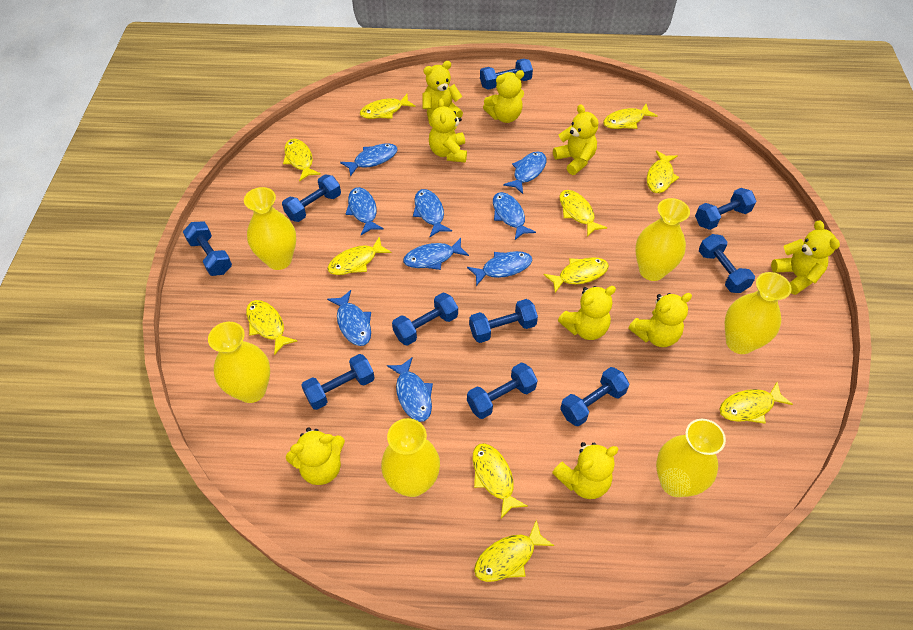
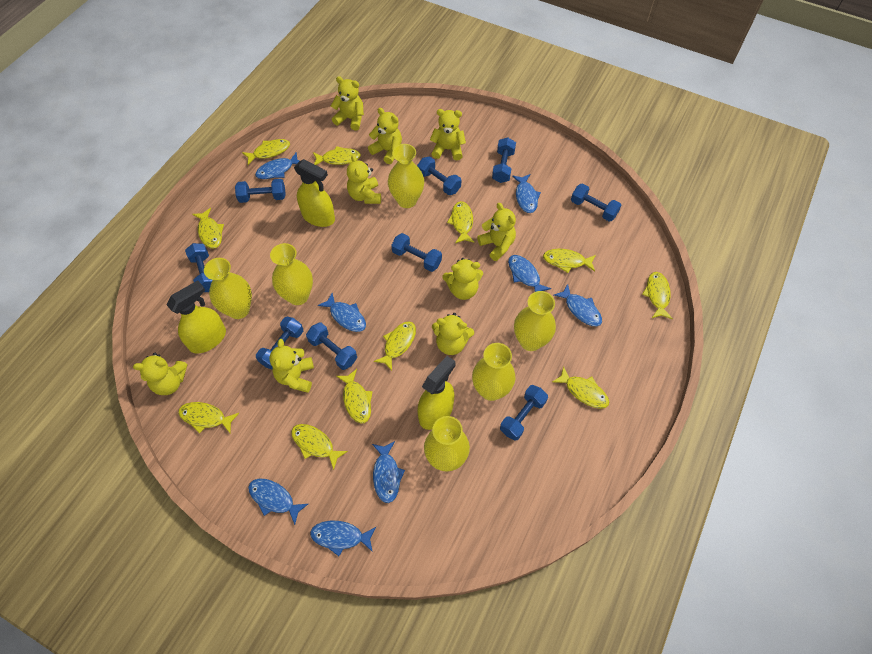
blue dumbbell: 10 -> 9
blue fish: 9 -> 8
yellow spray bottle: 0 -> 3

